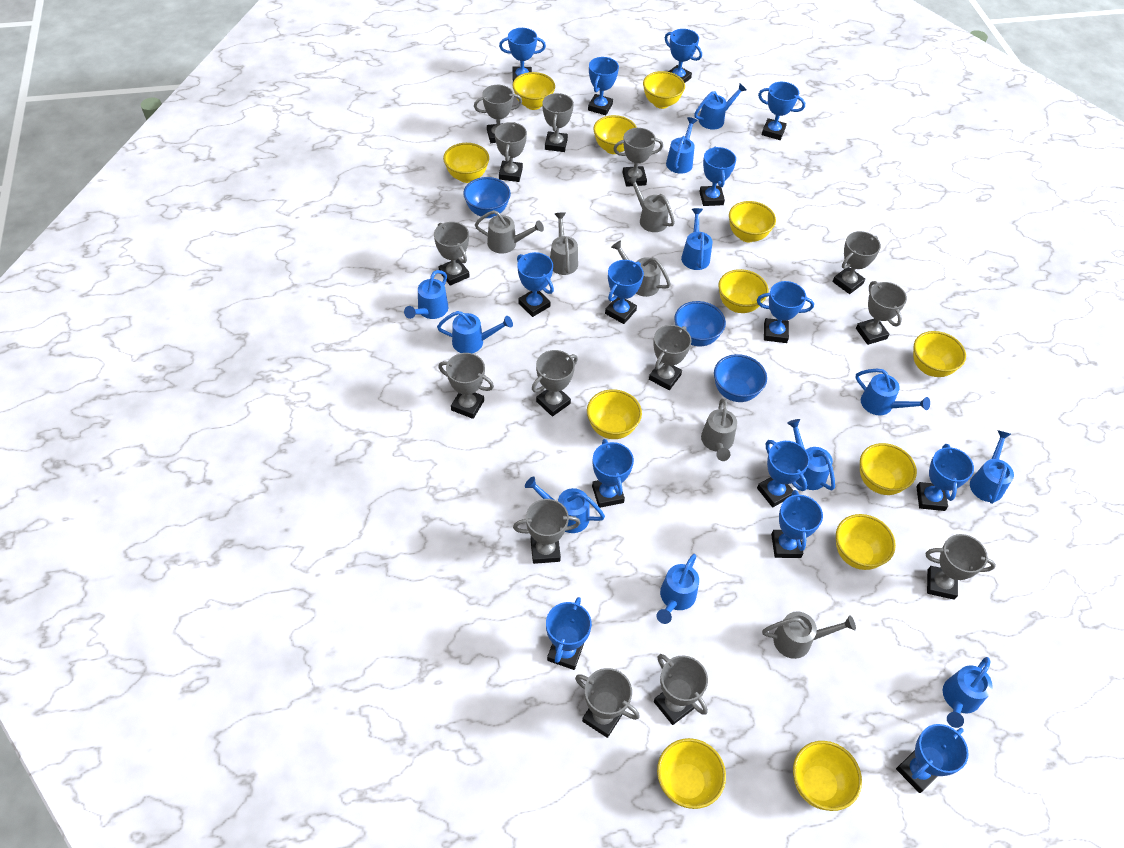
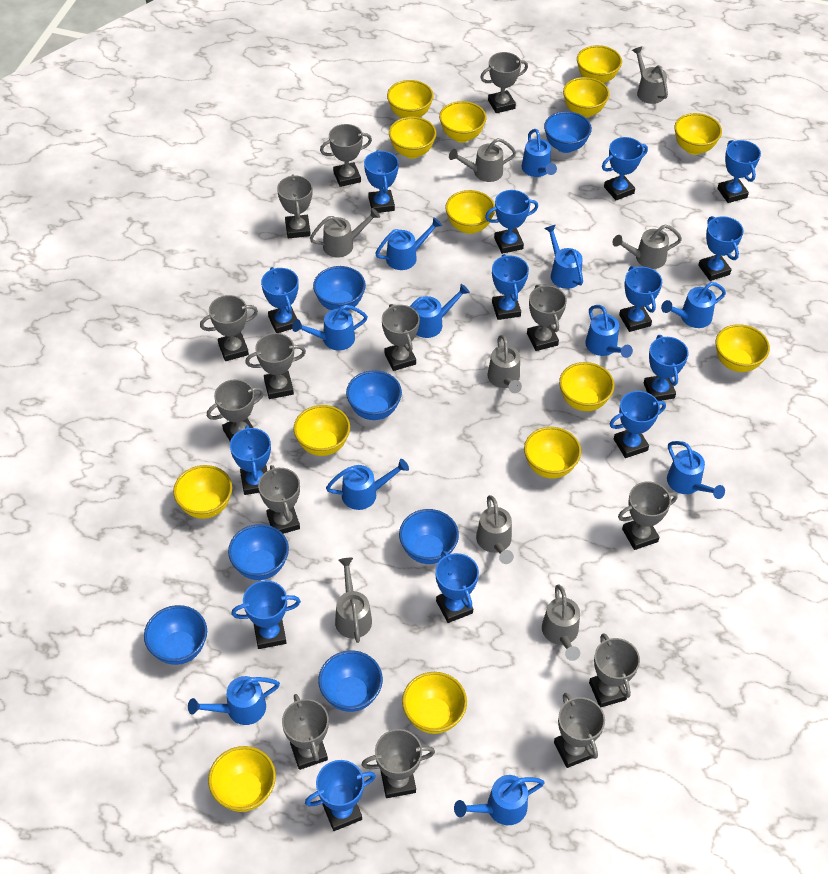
blue bowl: 3 -> 7
grey watering can: 6 -> 8
yellow bowl: 12 -> 14

